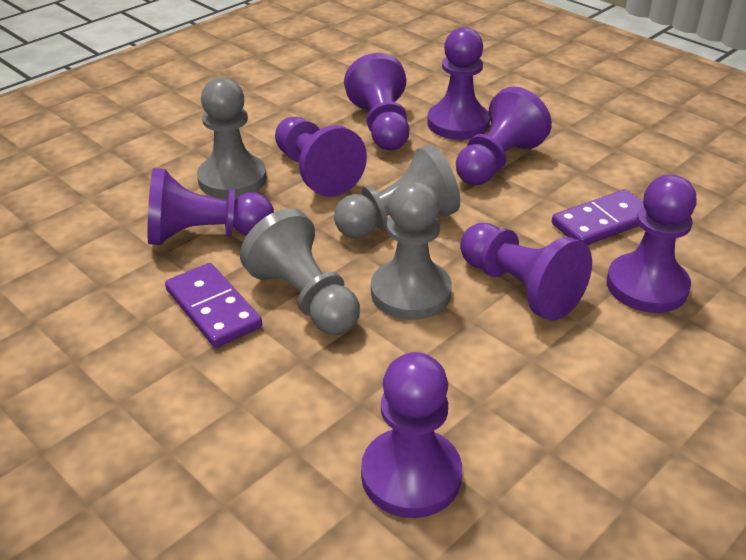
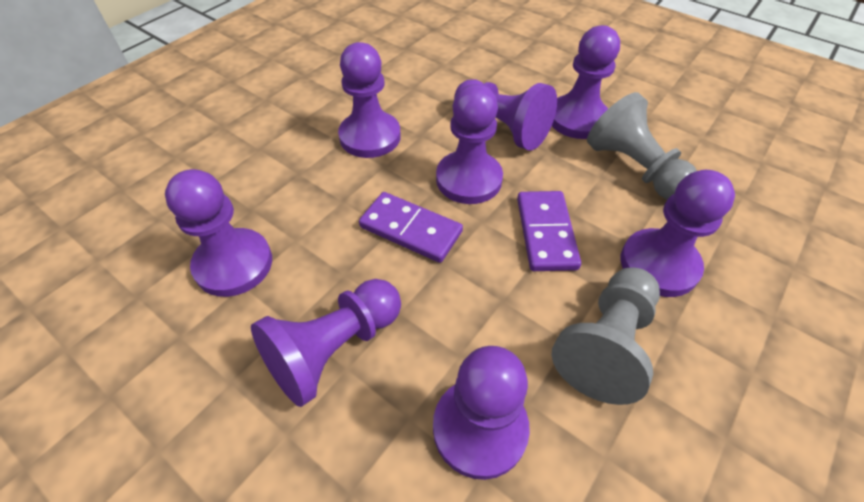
grey pawn: 4 -> 2

